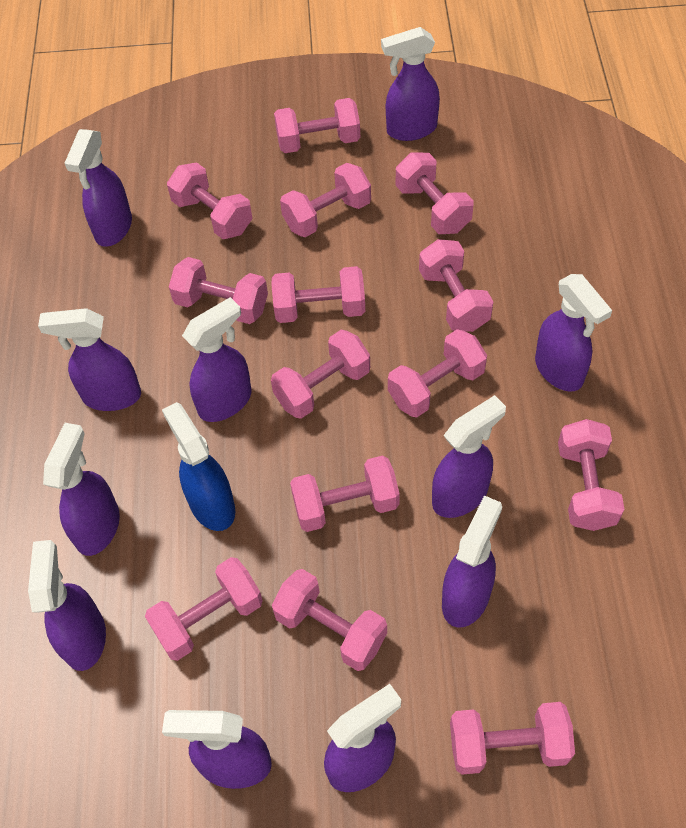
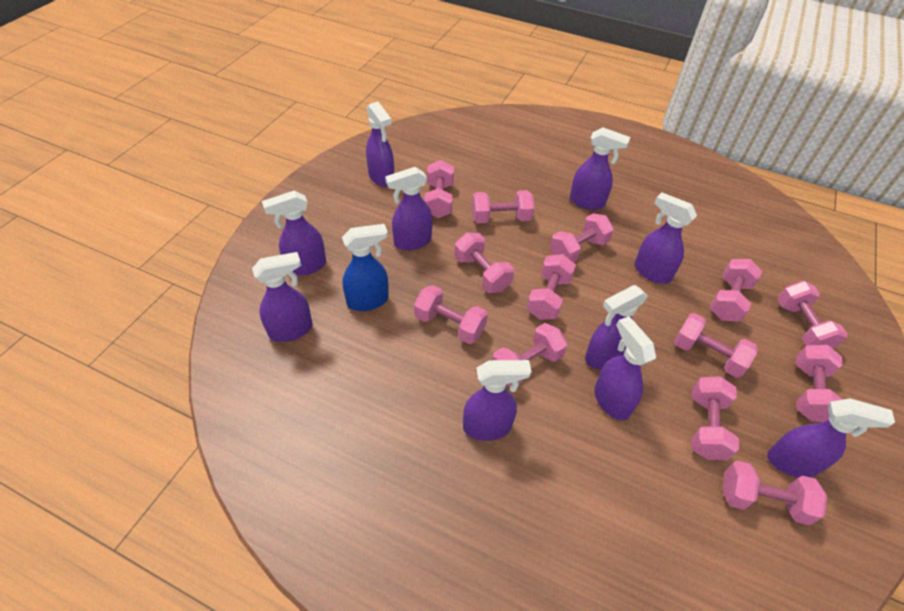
pink dumbbell: 14 -> 13
purple spray bottle: 11 -> 10

